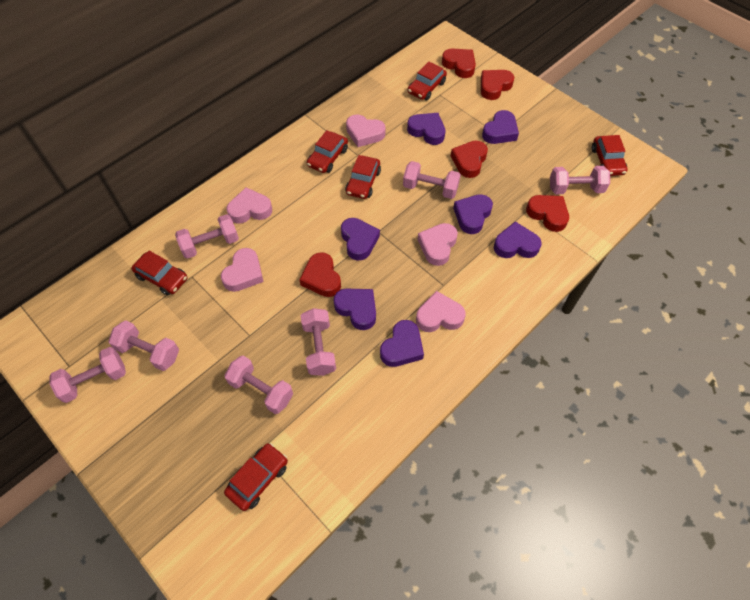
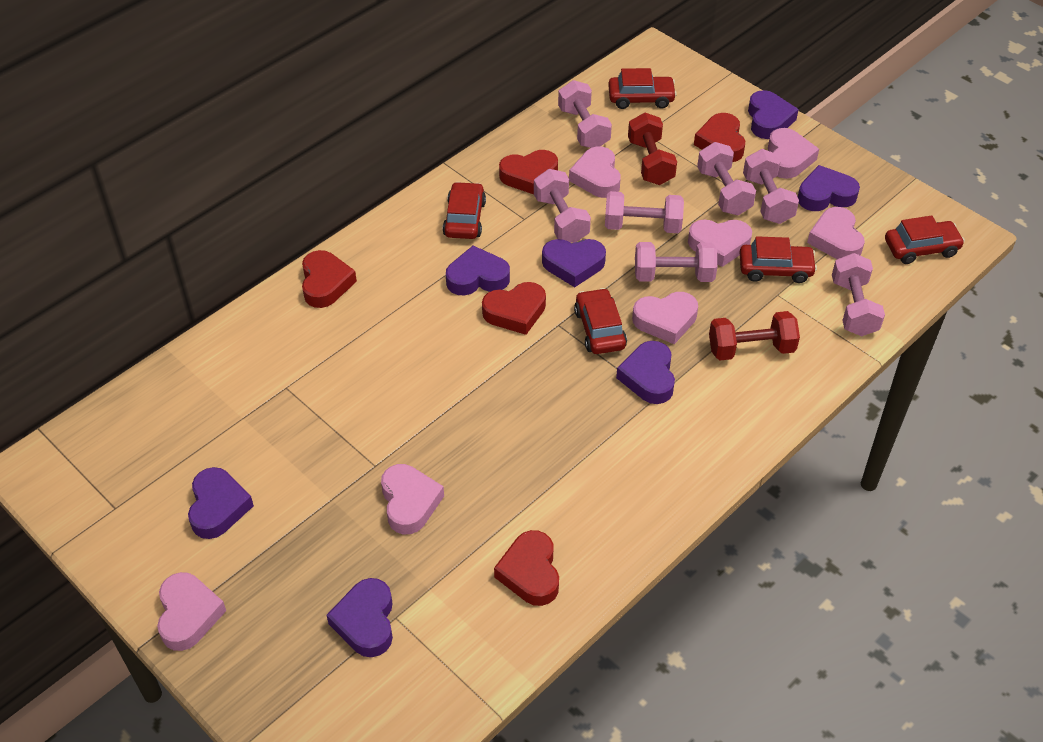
pink heart: 5 -> 7
red car: 6 -> 5
red dumbbell: 0 -> 2

